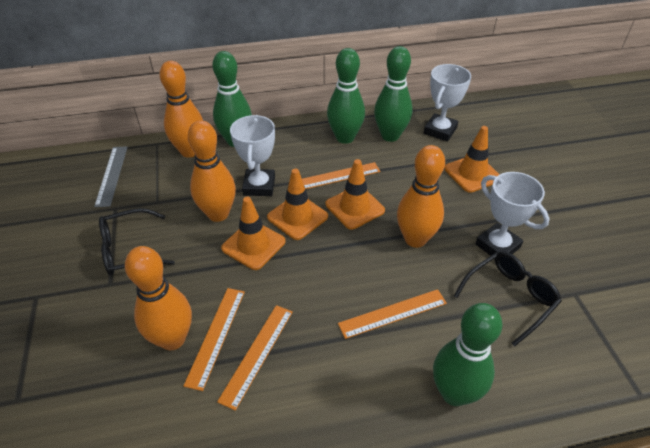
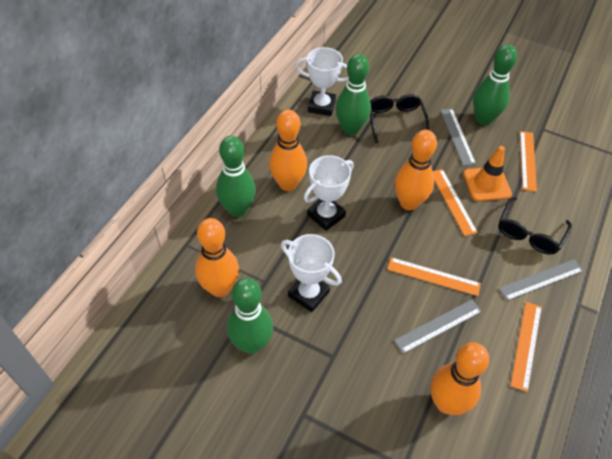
grey ruler: 1 -> 3
orange traffic cone: 4 -> 1

